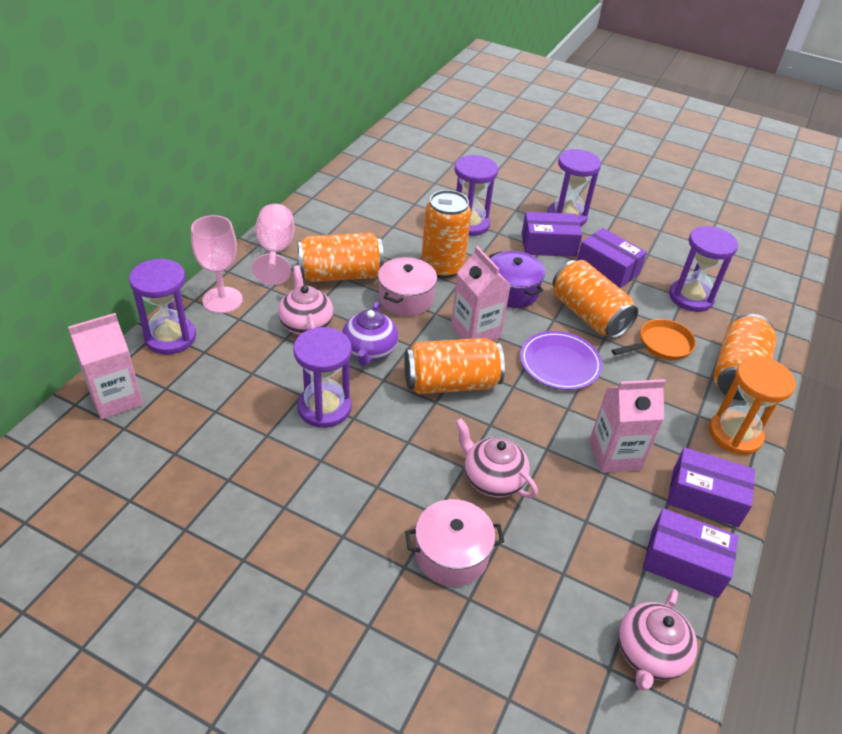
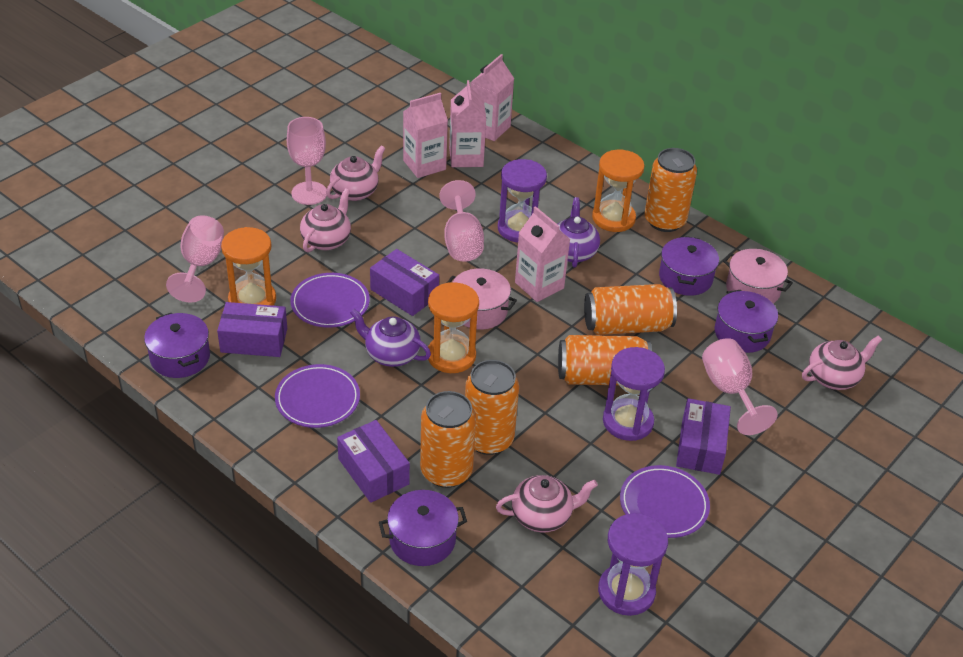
orange hourglass: 1 -> 3
orange pan: 1 -> 0
pink carton: 3 -> 4
pink goblet: 2 -> 4
pink teapot: 3 -> 4
purple hourglass: 5 -> 3
purple plate: 1 -> 3
purple pot: 1 -> 4
purple teapot: 1 -> 2

